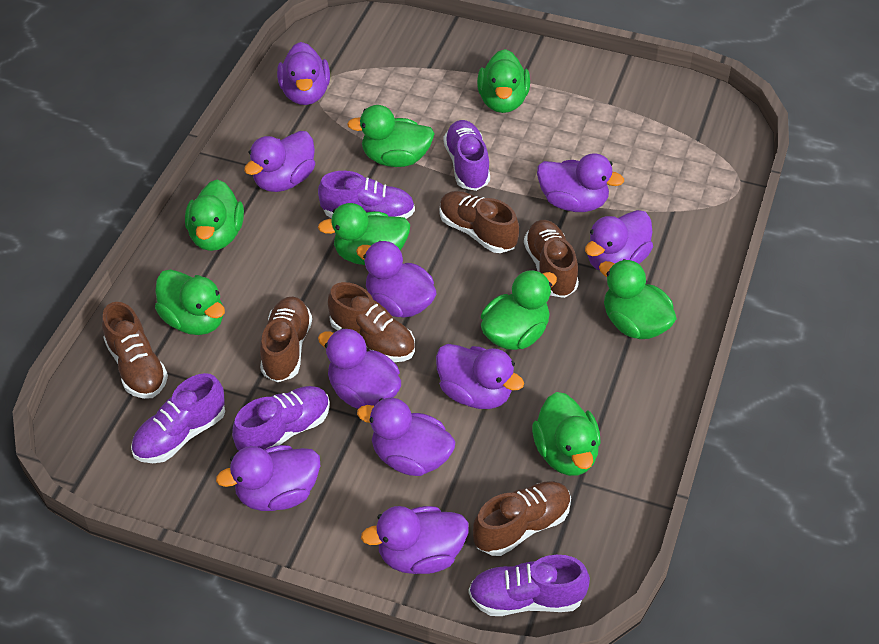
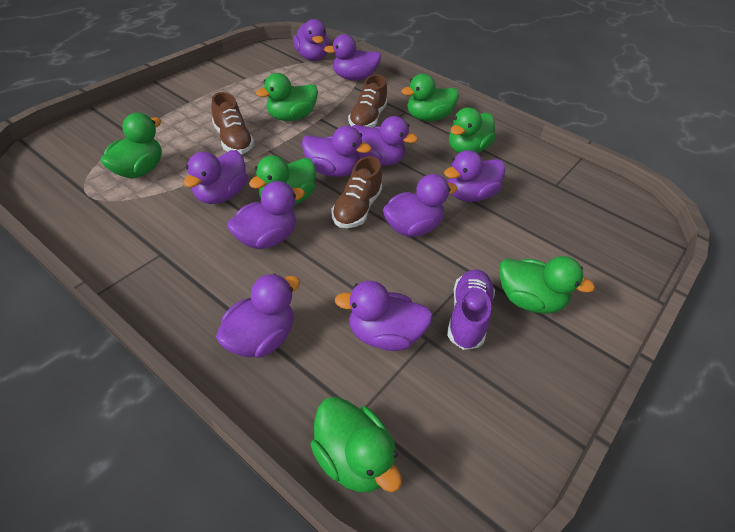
brown shoe: 6 -> 3
green duck: 8 -> 7
purple shoe: 5 -> 1

